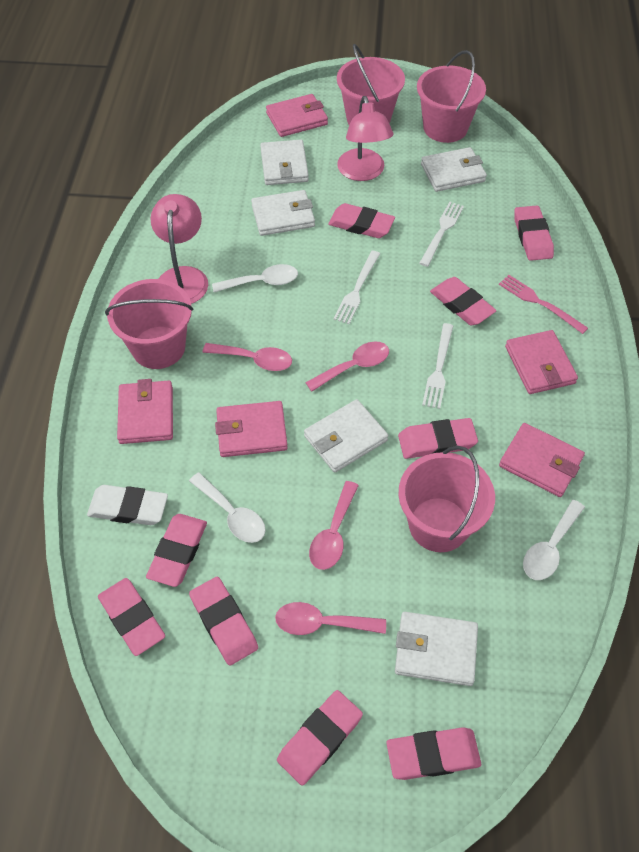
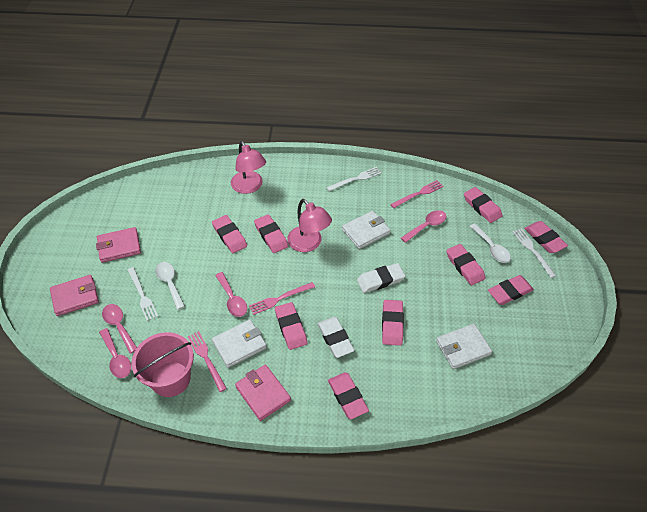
pink bucket: 4 -> 1
pink fork: 1 -> 3
pink wallet: 5 -> 3
white eraser: 1 -> 2
white spoon: 3 -> 2
white wallet: 5 -> 3

